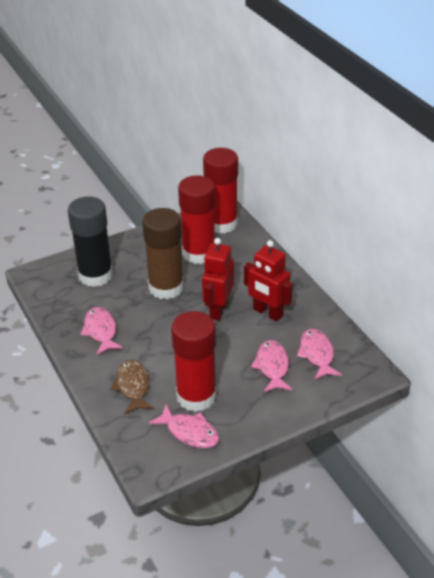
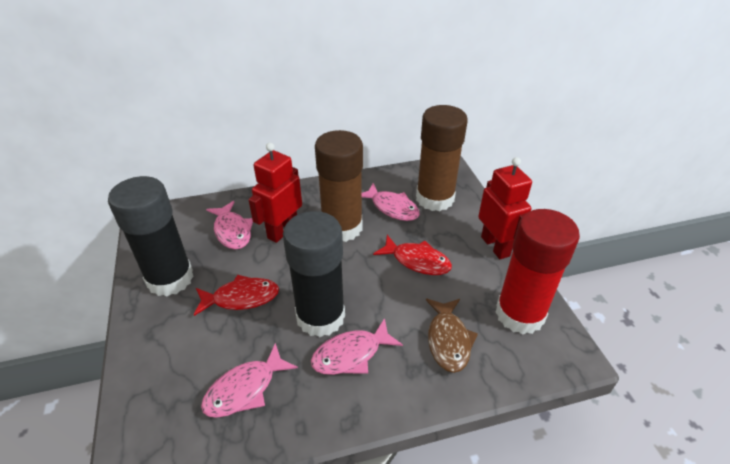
black glue stick: 1 -> 2
brown glue stick: 1 -> 2
red fish: 0 -> 2
red glue stick: 3 -> 1

